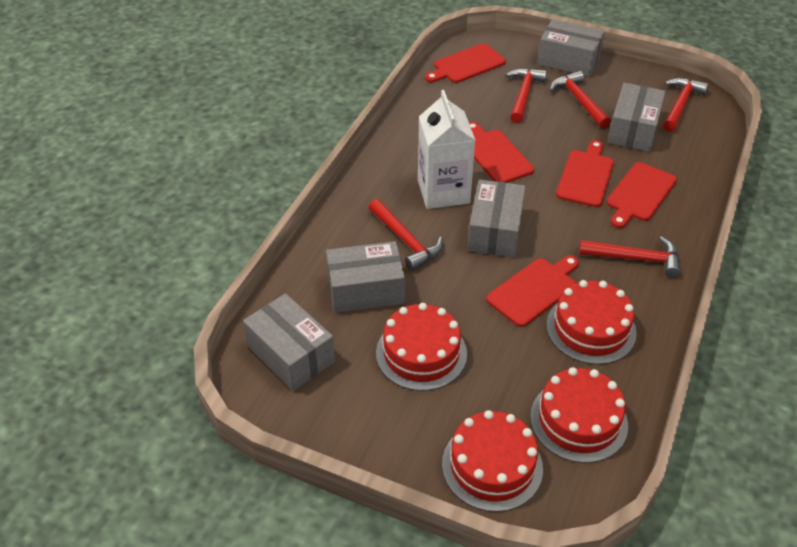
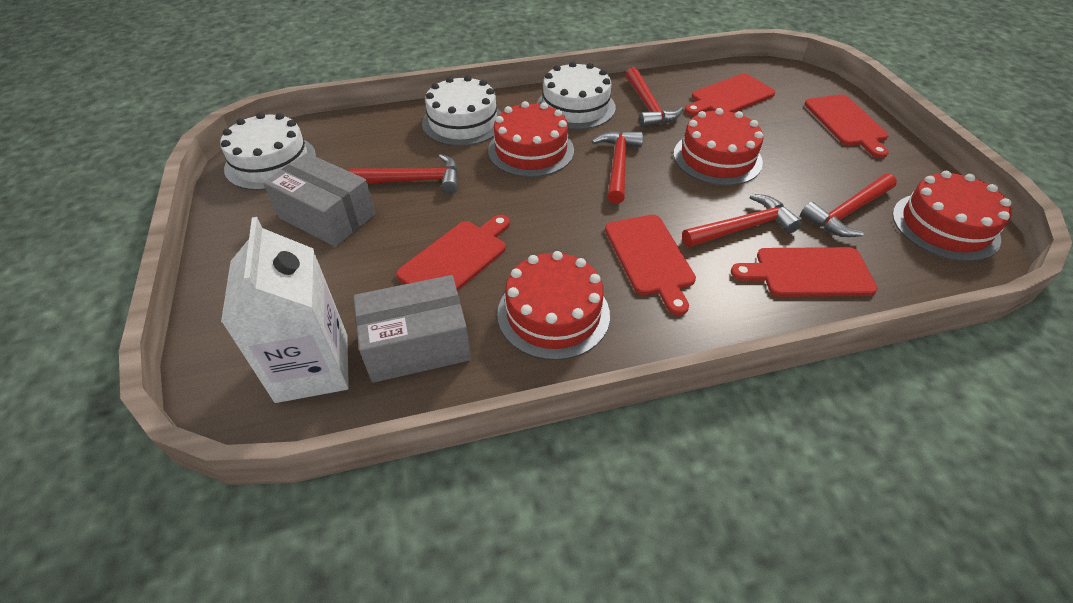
grey box: 5 -> 2
white cake: 0 -> 3

